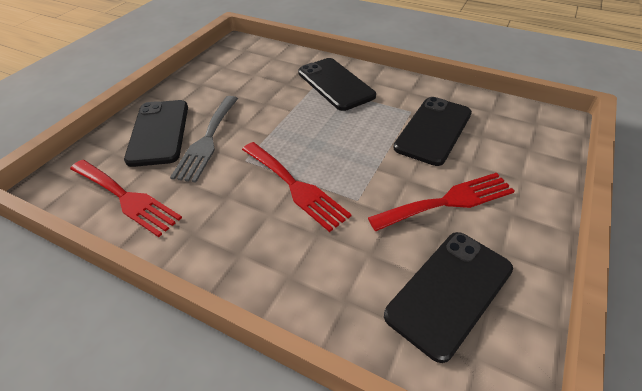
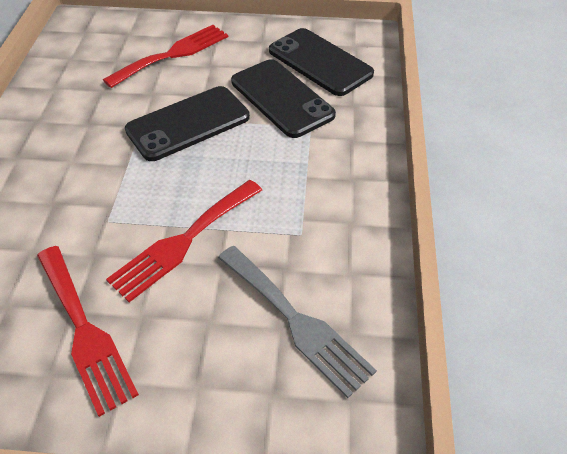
black phone: 4 -> 3

